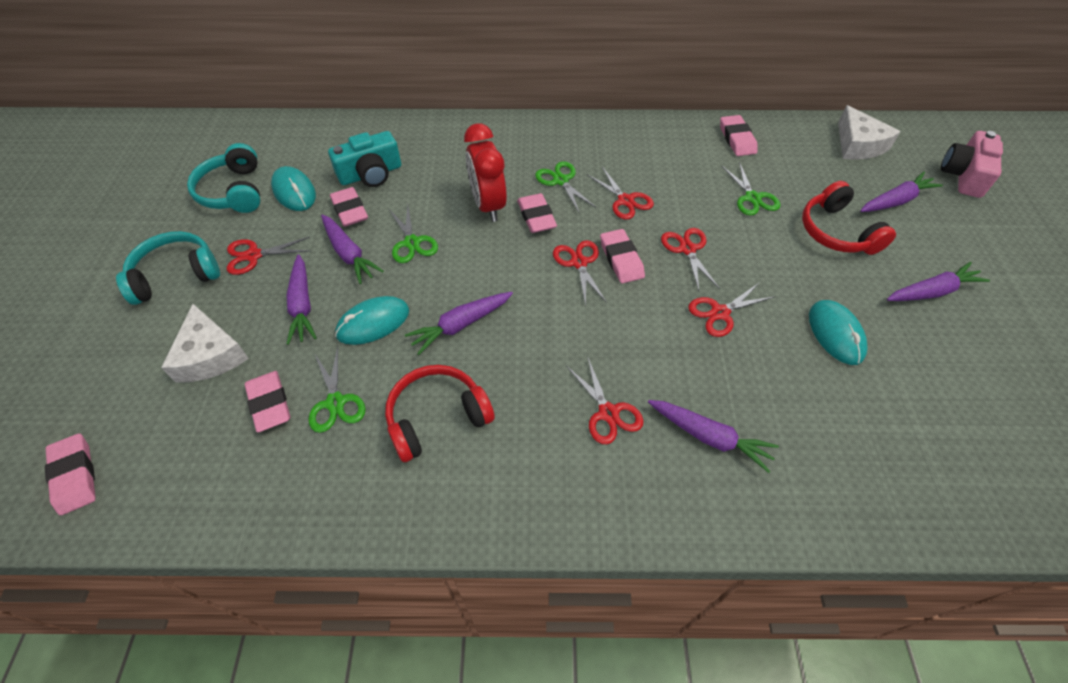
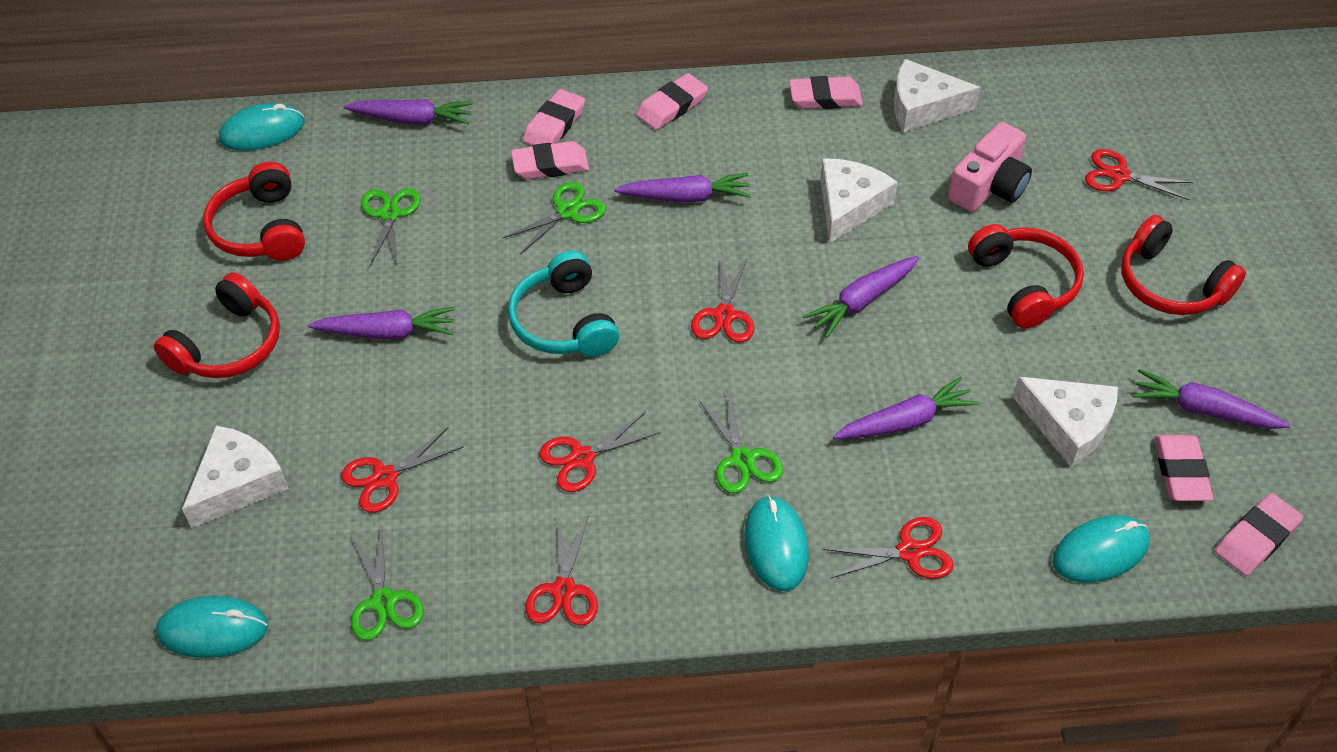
red clock: 1 -> 0
red headphones: 2 -> 4
turquoise camera: 1 -> 0
turquoise headphones: 2 -> 1
turquoise mouse: 3 -> 4
white cheese: 2 -> 4

